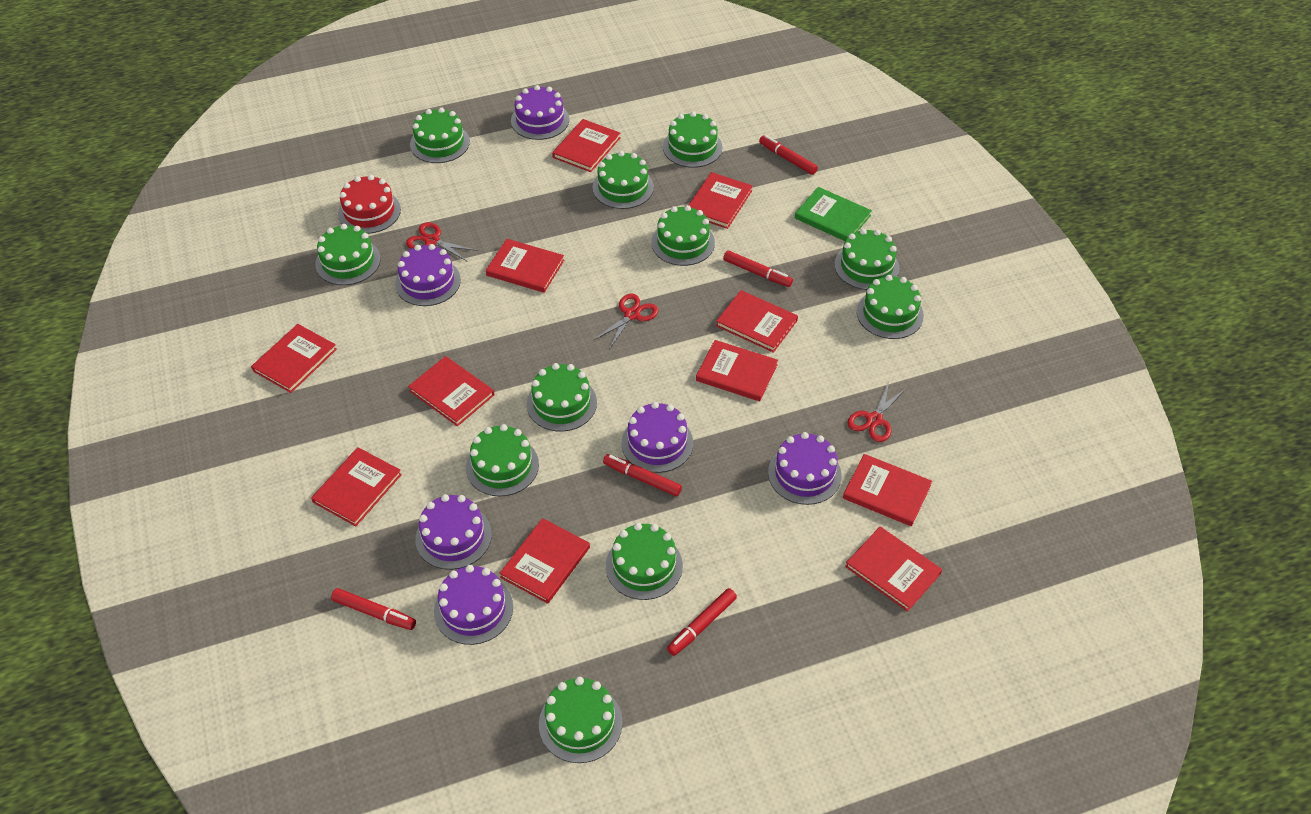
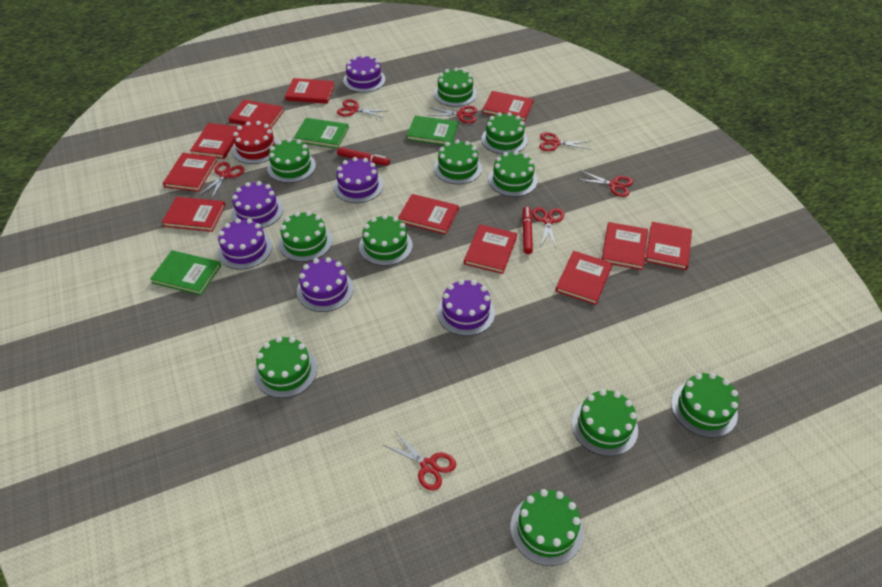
green book: 1 -> 3
red marker: 5 -> 2
red scissors: 3 -> 7

